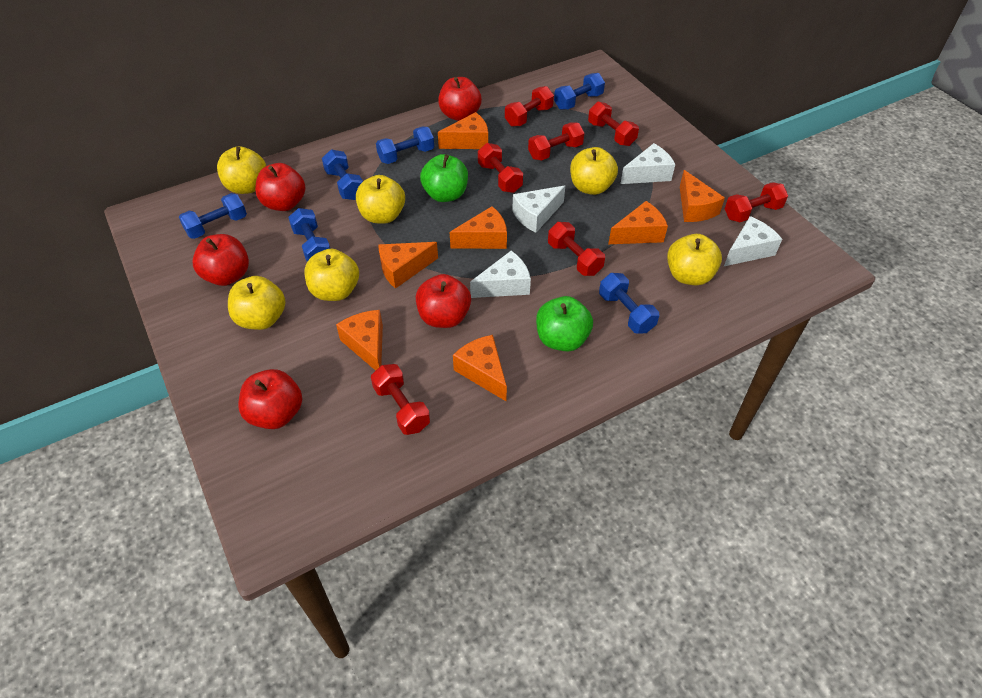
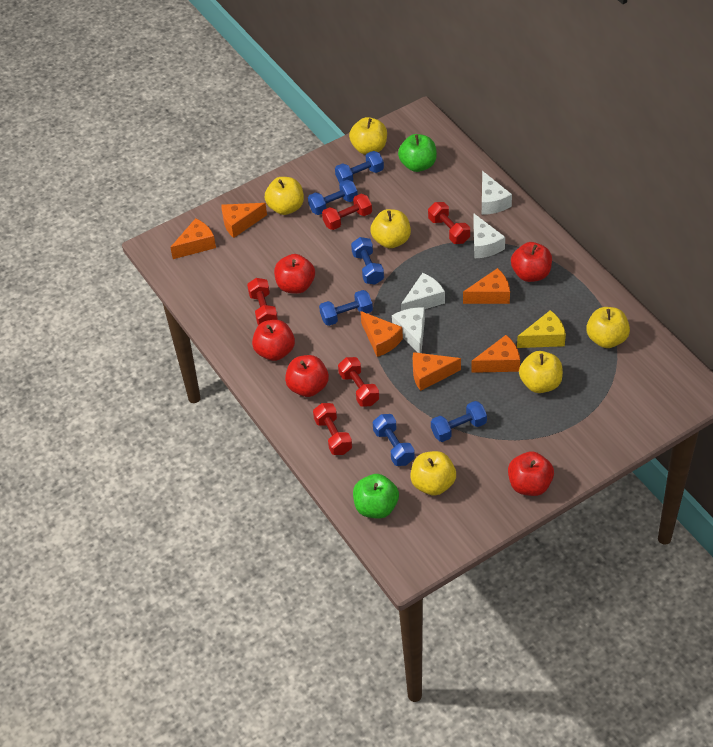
orange cheese: 7 -> 6
red dumbbell: 7 -> 5
yellow cheese: 0 -> 1

